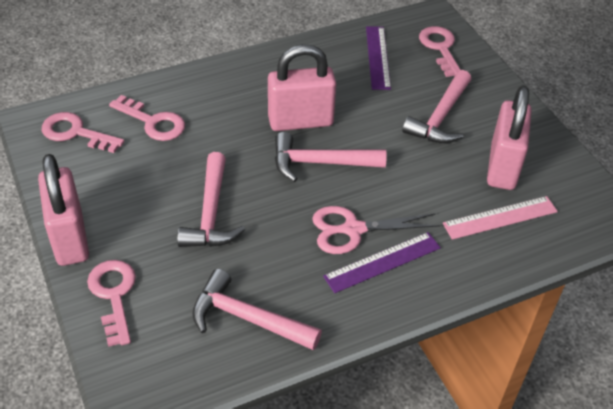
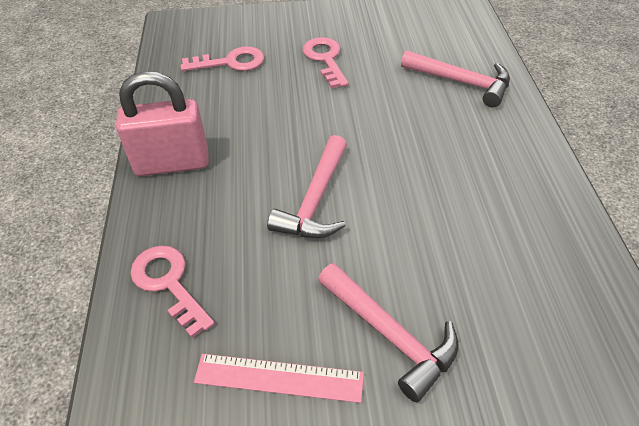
pink hammer: 4 -> 3
pink key: 4 -> 3
pink padlock: 3 -> 1
pink scissors: 1 -> 0
purple ruler: 2 -> 0

